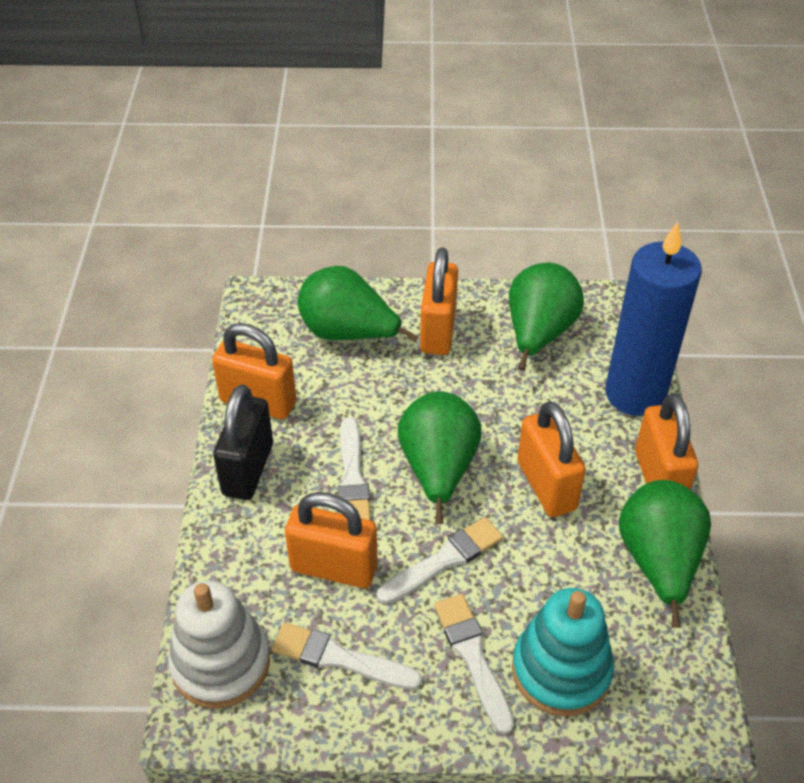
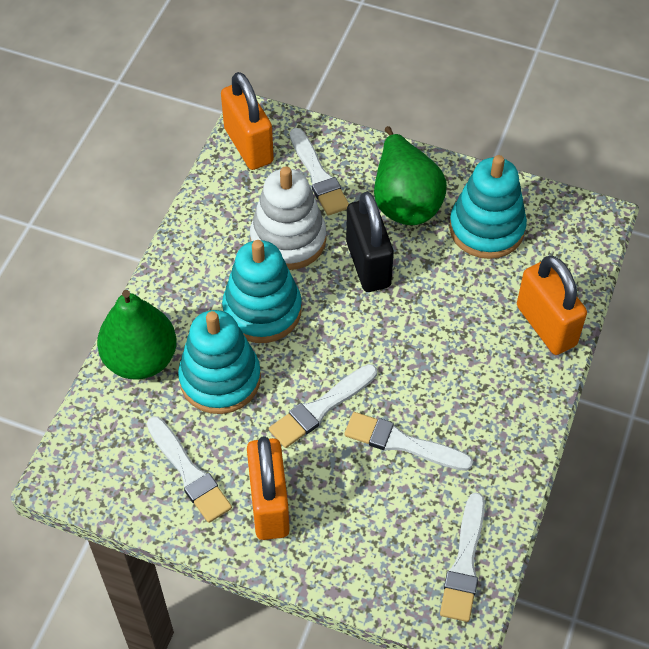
blue candle: 1 -> 0
green pear: 4 -> 2
orange padlock: 5 -> 3
turquoise stacking toy: 1 -> 3
white brush: 4 -> 5

